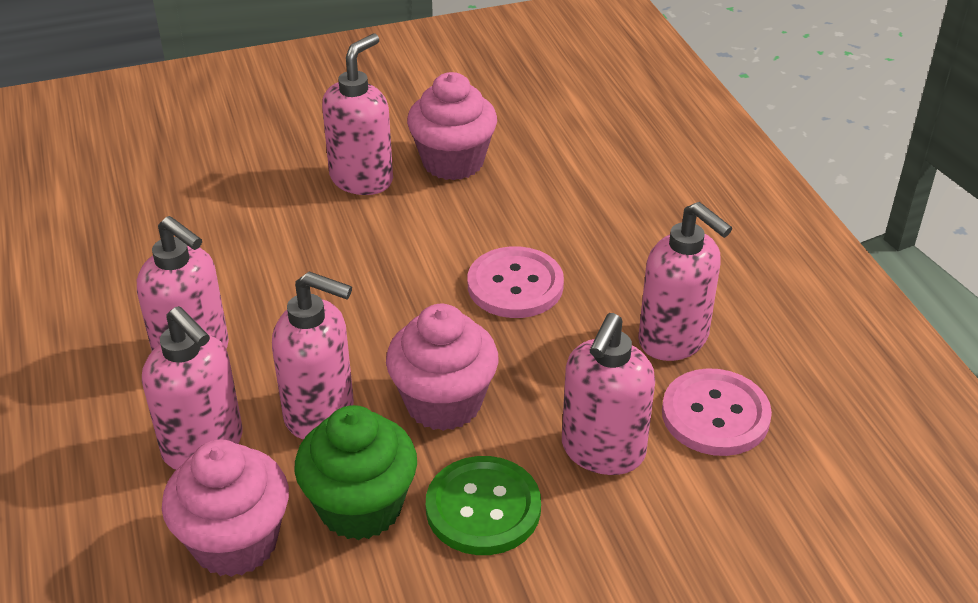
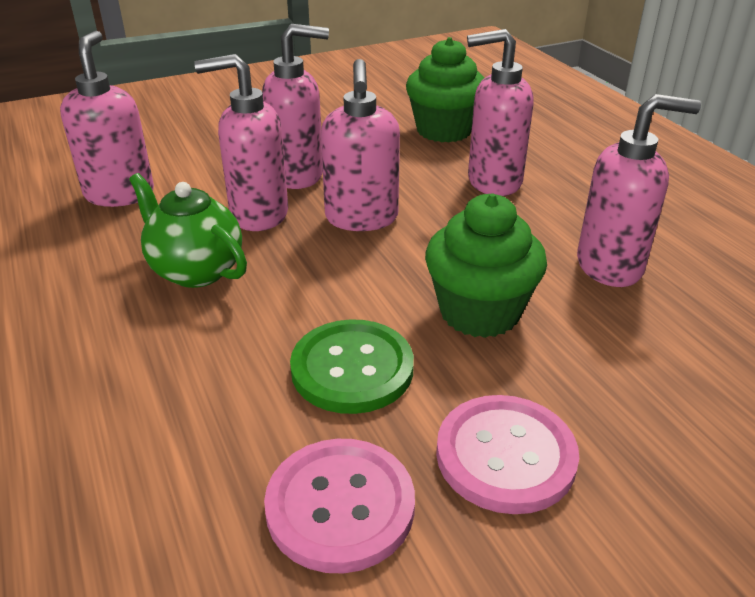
green cupcake: 1 -> 2
green teapot: 0 -> 1
pink cupcake: 3 -> 0

